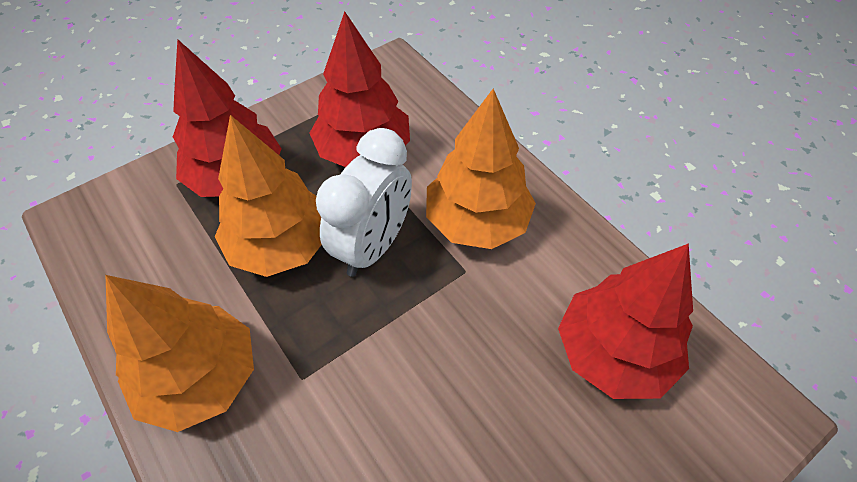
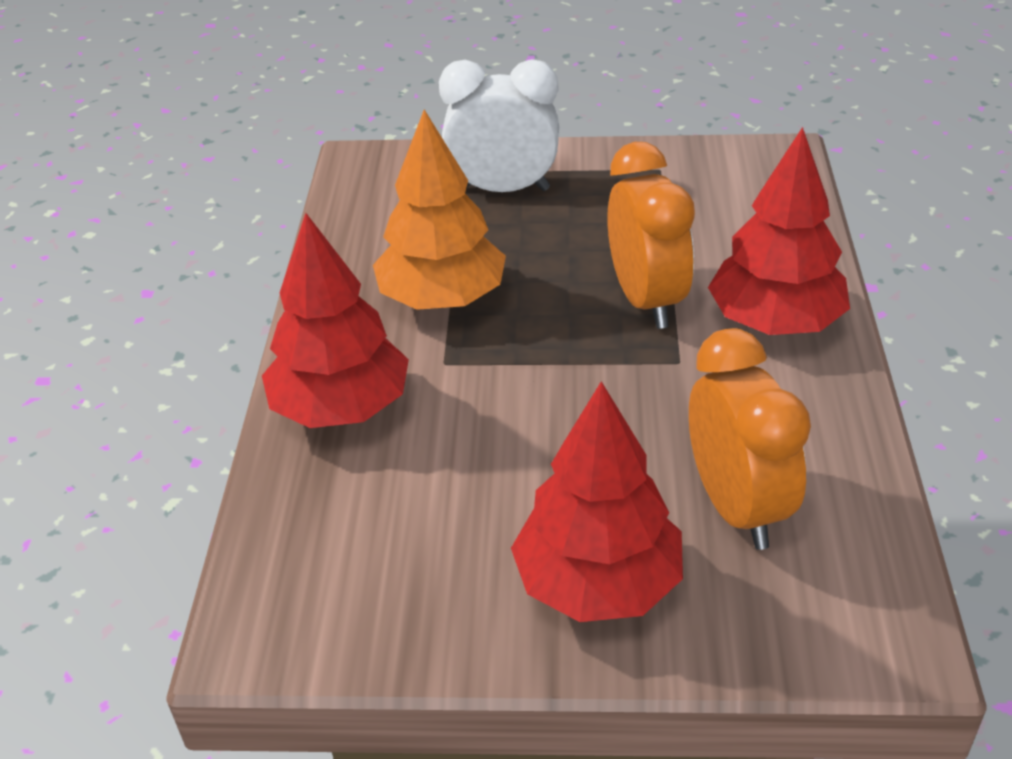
orange clock: 0 -> 2
orange tree: 3 -> 1

